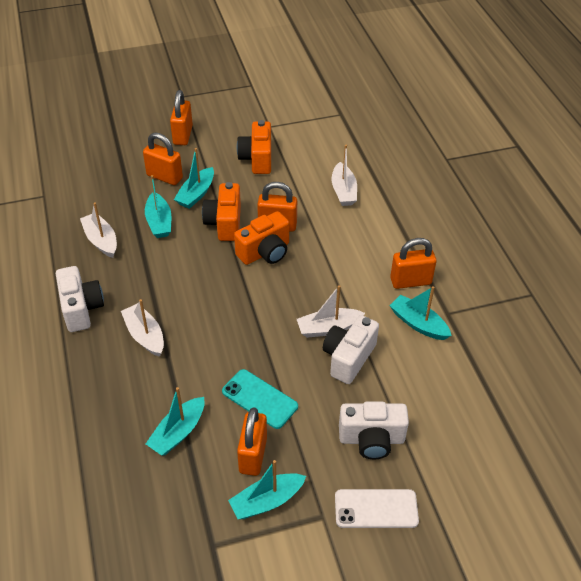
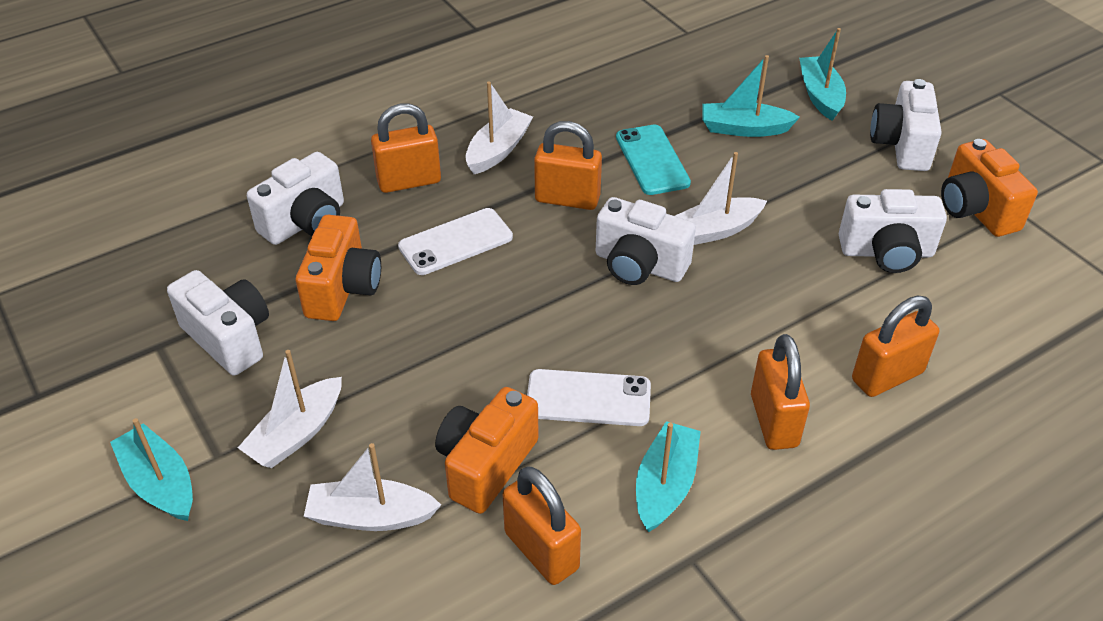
turquoise boat: 5 -> 4
white camera: 3 -> 5
white phone: 1 -> 2

